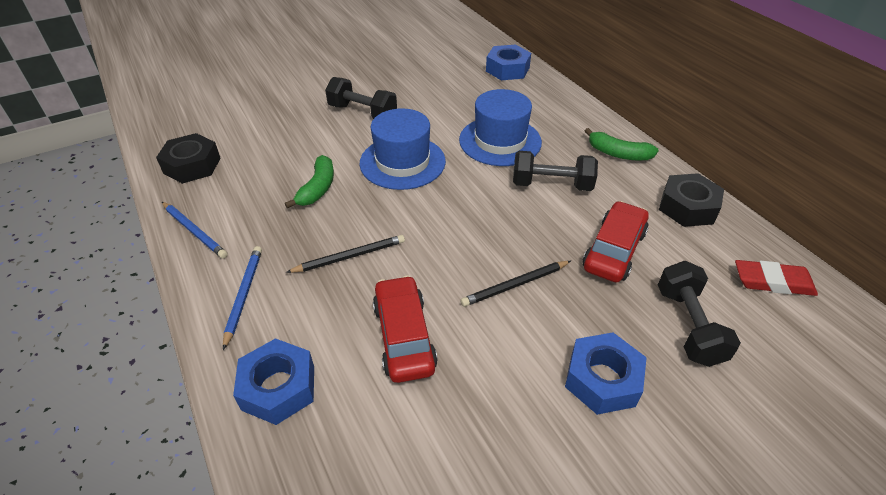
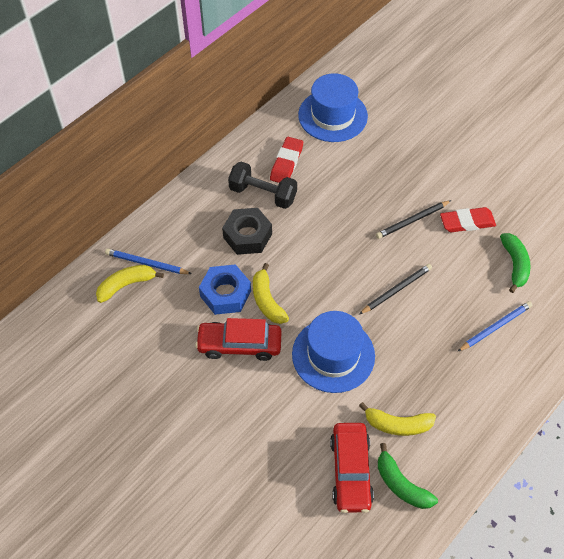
black dumbbell: 3 -> 1
black nut: 2 -> 1
blue nut: 3 -> 1
red eraser: 1 -> 2
yellow banana: 0 -> 3

